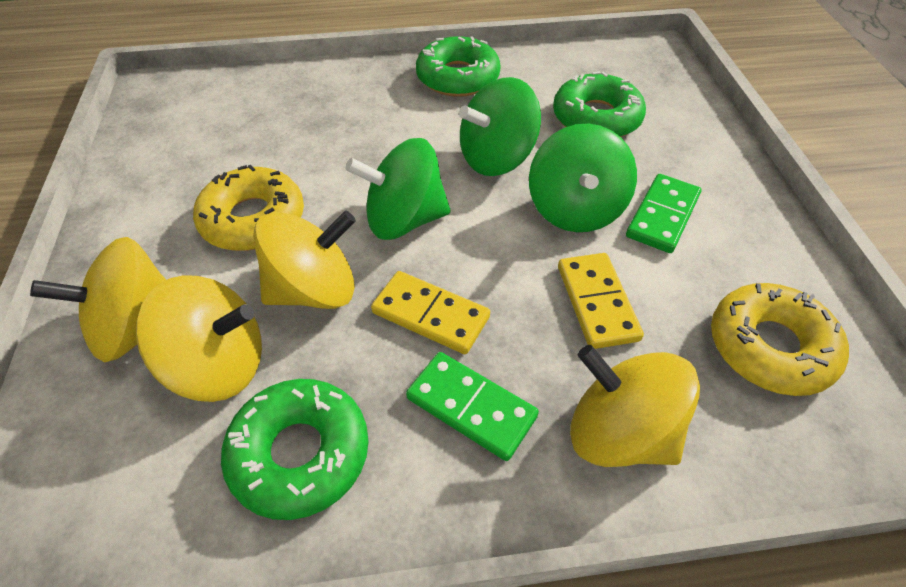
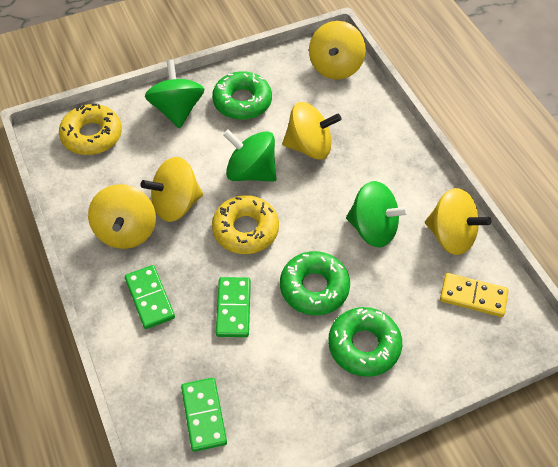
green domino: 2 -> 3
yellow domino: 2 -> 1
yellow spinning top: 4 -> 5

